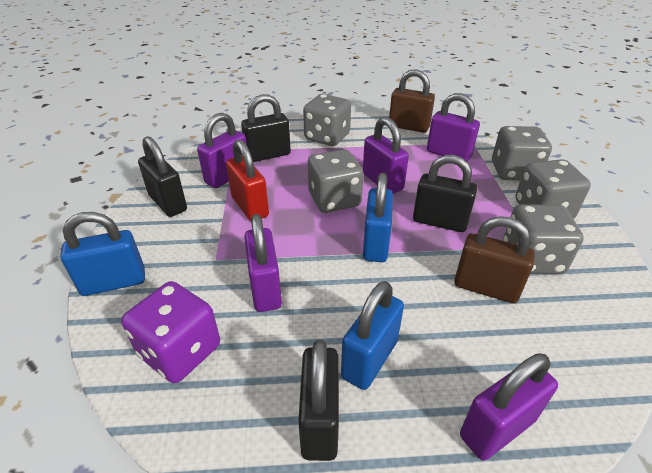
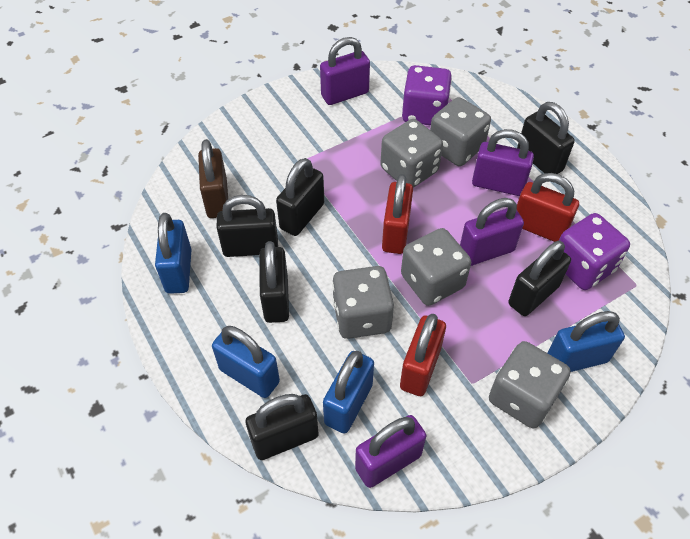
black padlock: 4 -> 6
blue padlock: 3 -> 4
brown padlock: 2 -> 1
purple dice: 1 -> 2
purple padlock: 5 -> 4
red padlock: 1 -> 3

